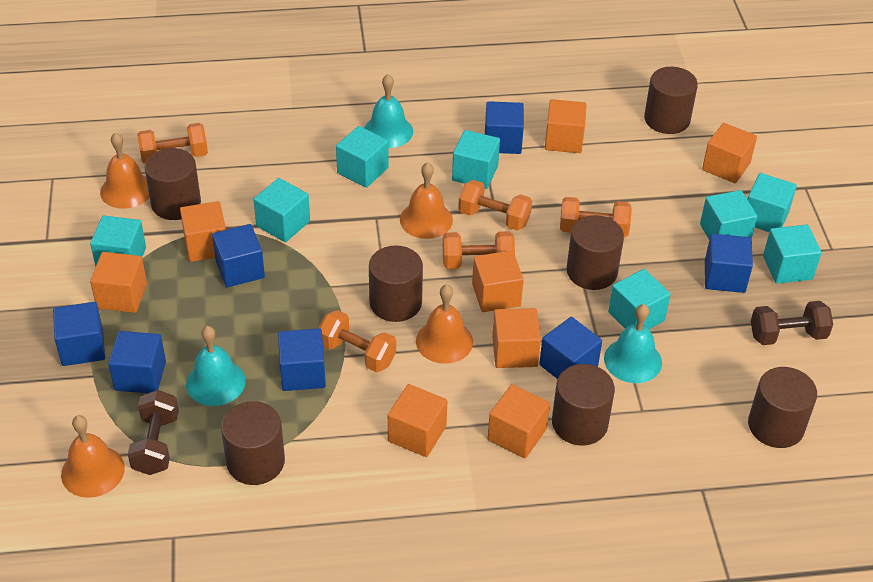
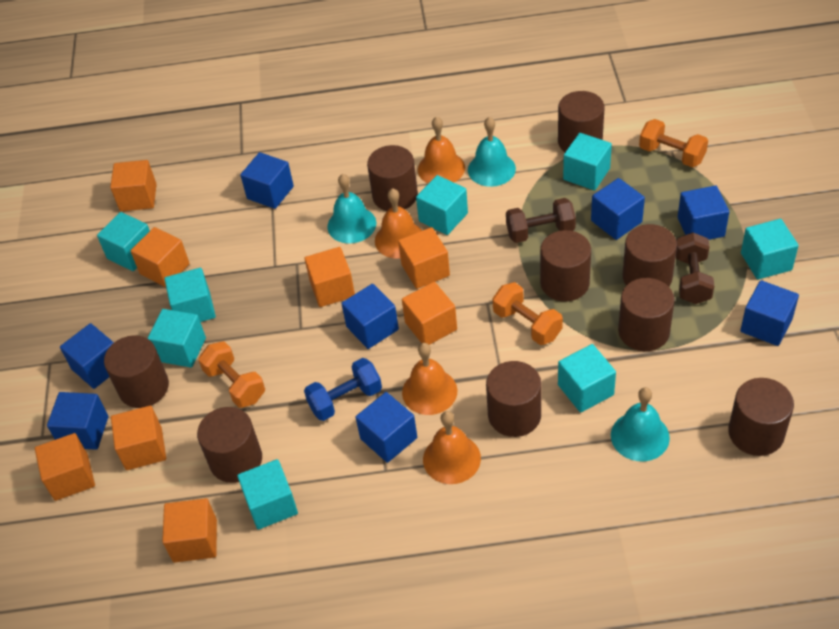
blue cube: 7 -> 8
blue dumbbell: 0 -> 1
brown cylinder: 7 -> 9
orange dumbbell: 5 -> 3

